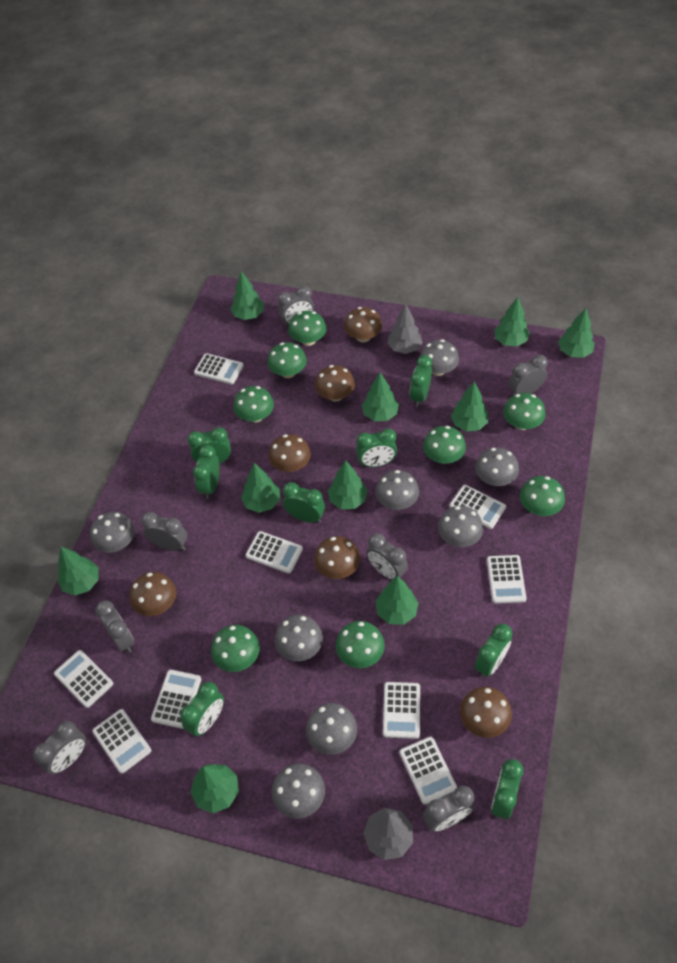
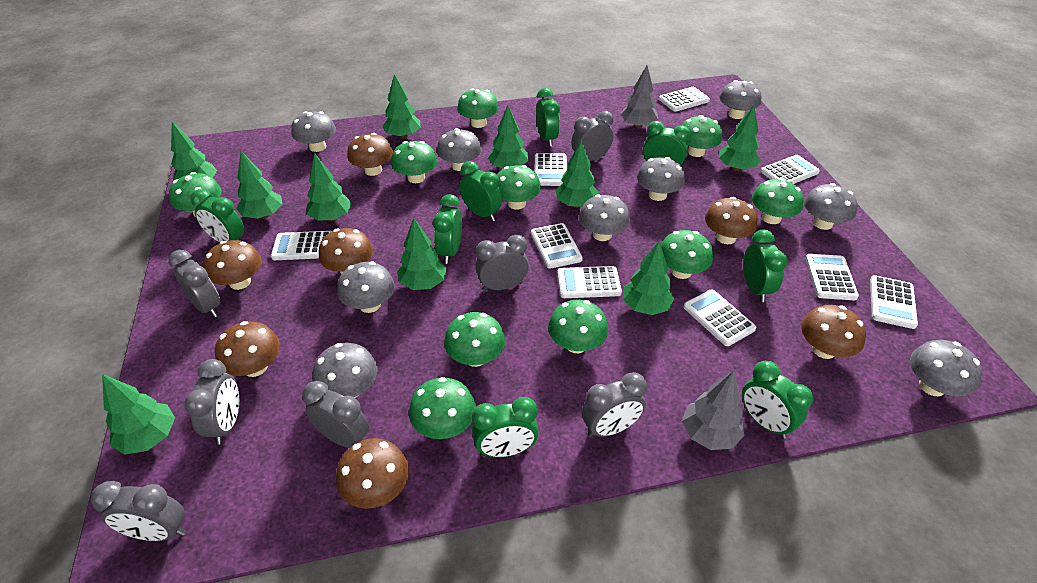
brown mushroom: 6 -> 7
green mushroom: 8 -> 10
grey mushroom: 8 -> 9

